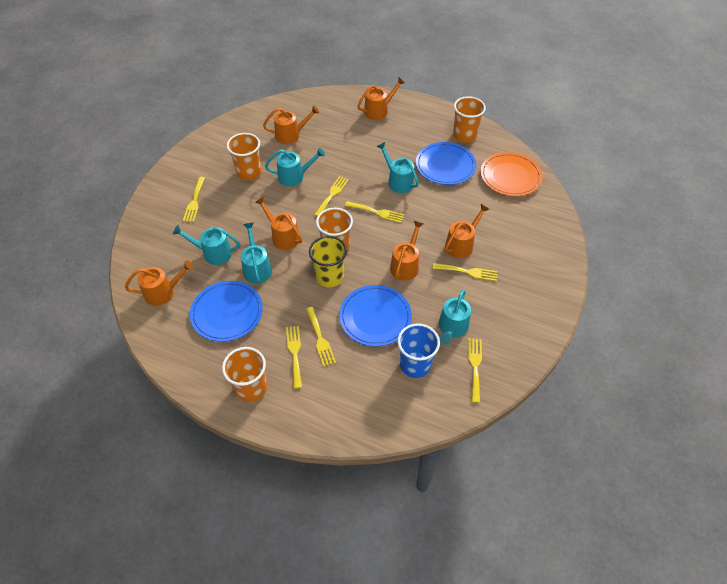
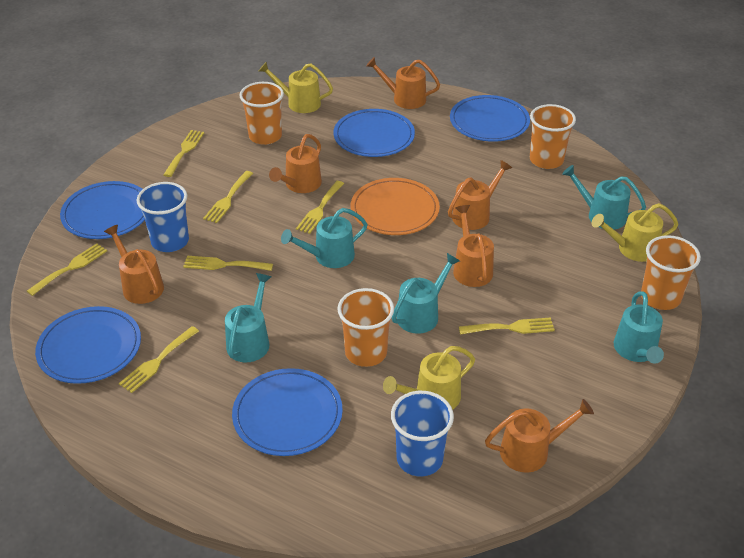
blue cup: 1 -> 2
blue plate: 3 -> 5
yellow cup: 1 -> 0
yellow watering can: 0 -> 3

